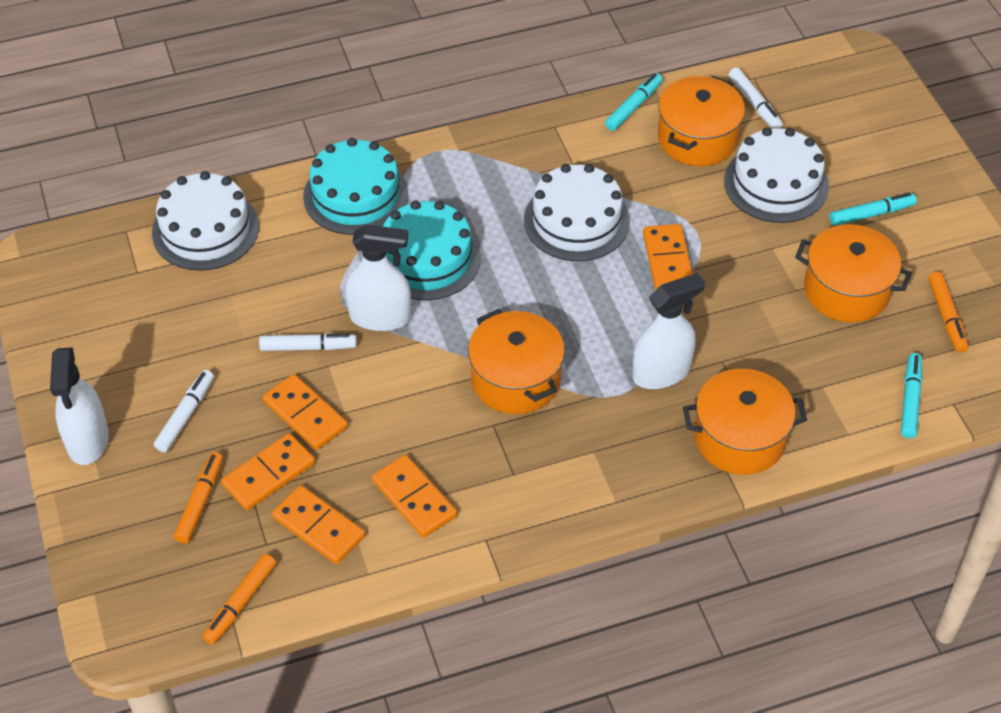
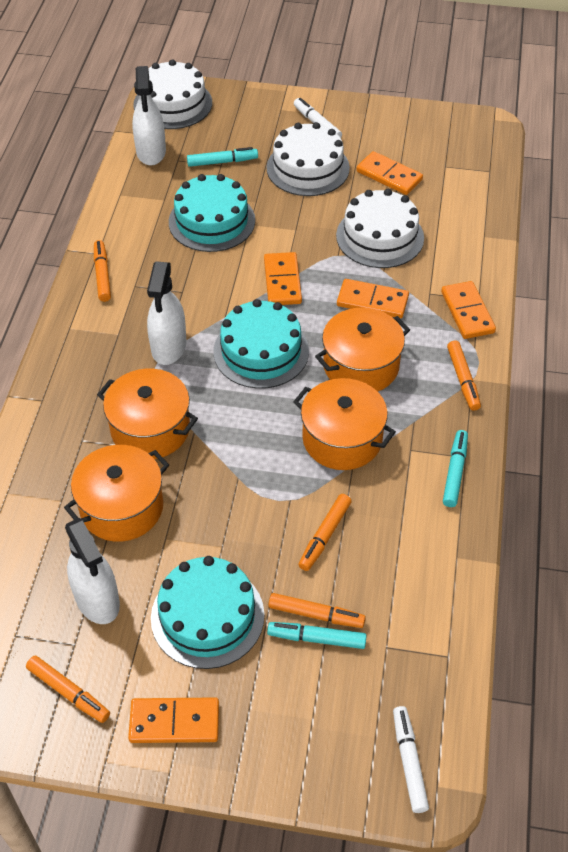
orange marker: 3 -> 5
turquoise cake: 2 -> 3
white marker: 3 -> 2

